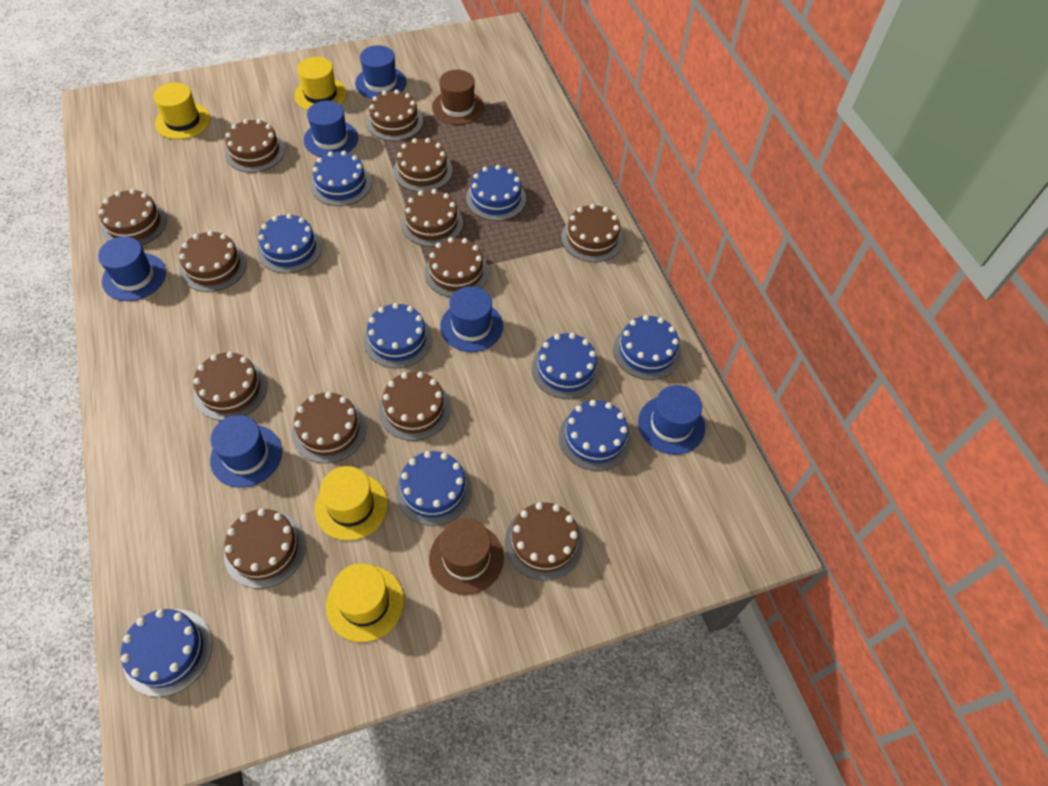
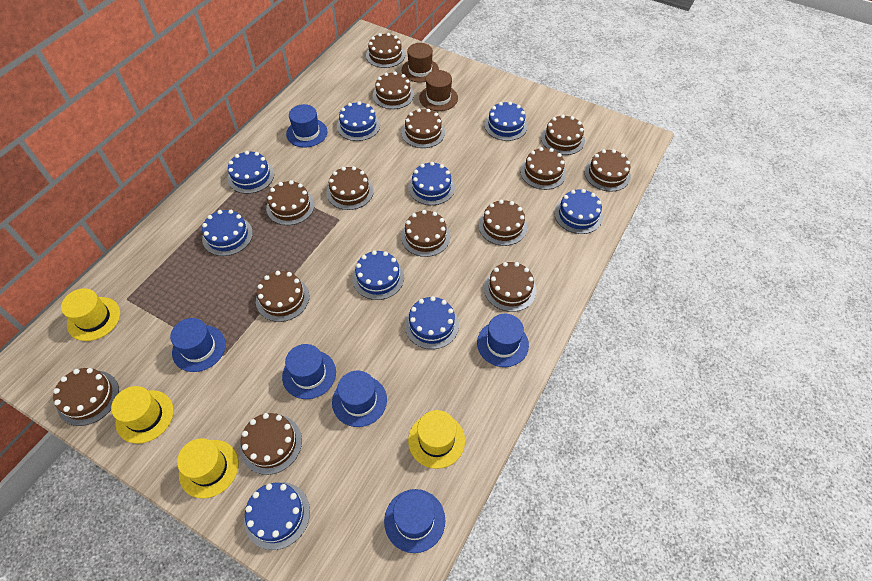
brown cake: 13 -> 14

